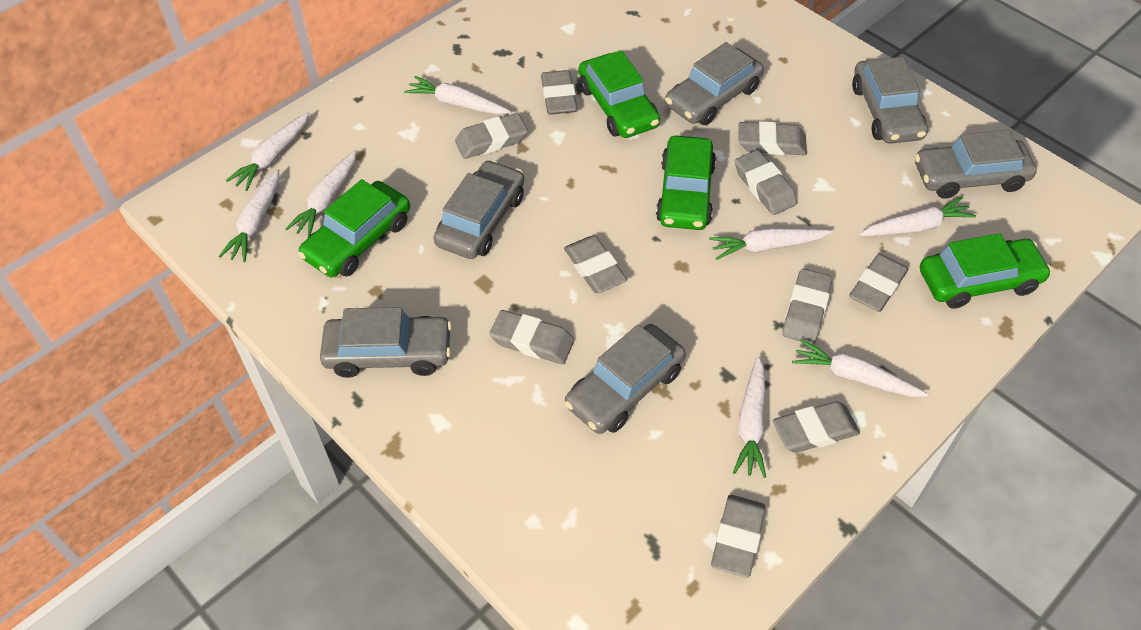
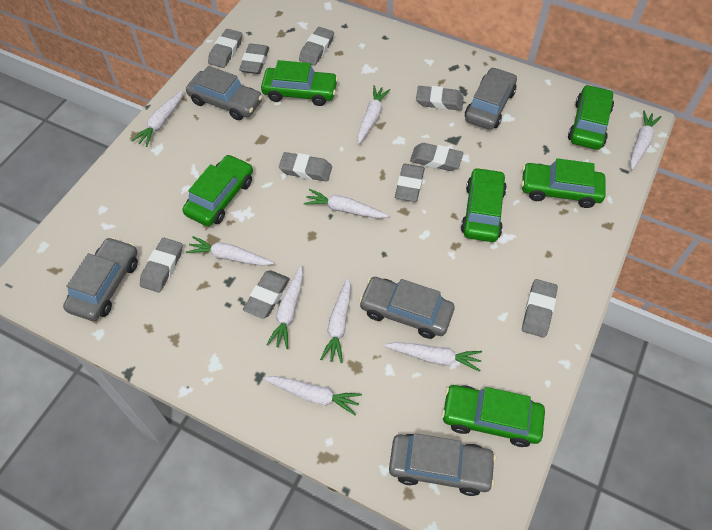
green car: 4 -> 6
grey car: 6 -> 5
white carrot: 8 -> 9

